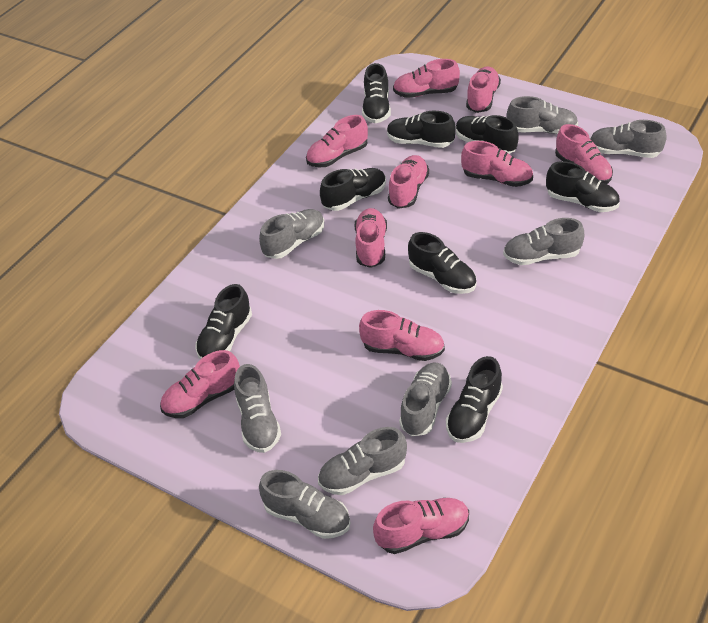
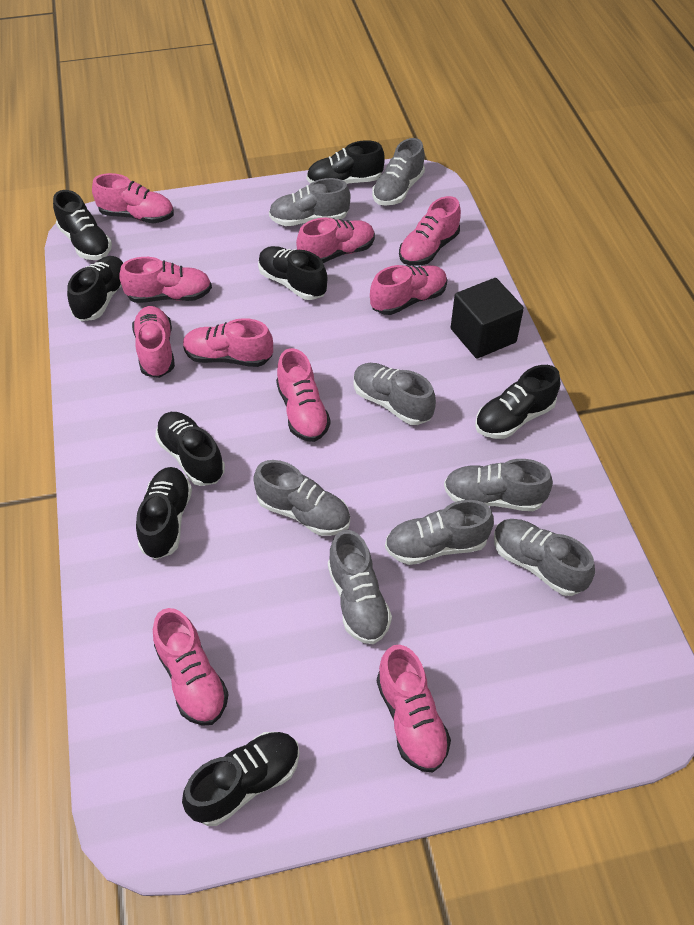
black cube: 0 -> 1

